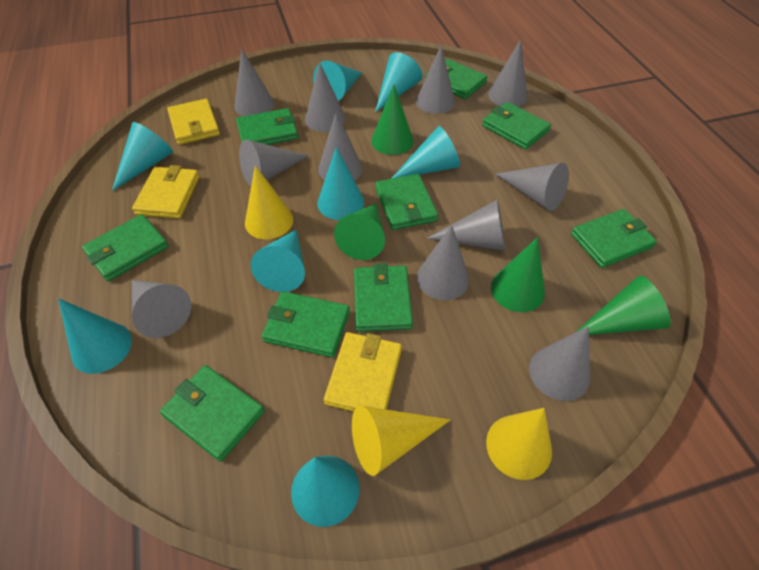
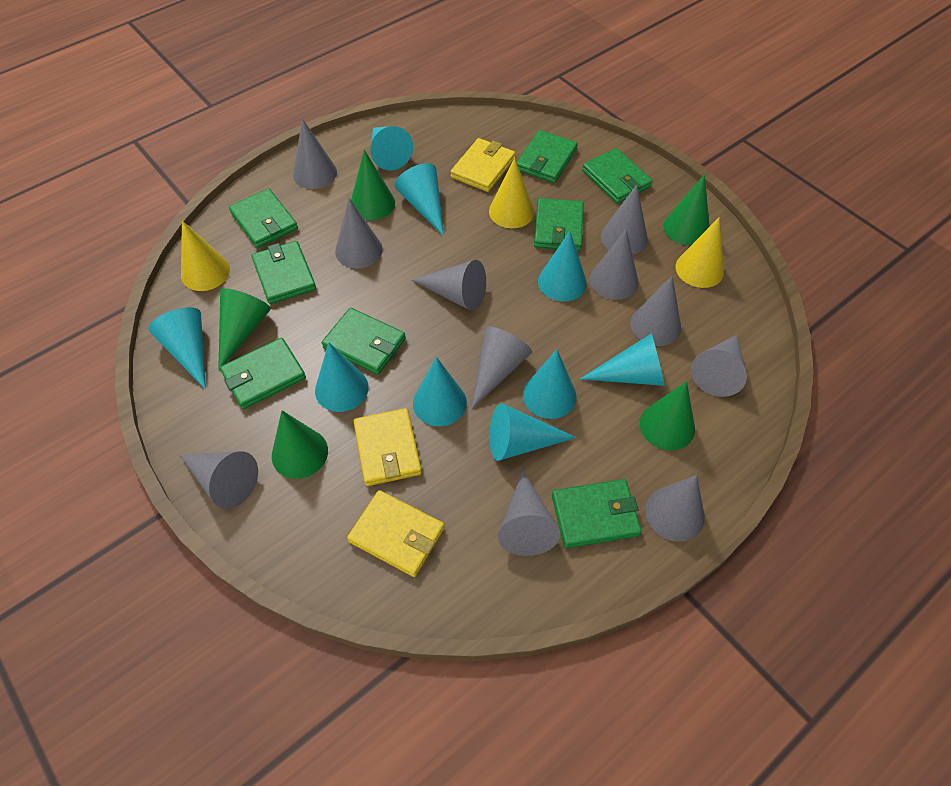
green cone: 4 -> 5
green wallet: 9 -> 8
turquoise cone: 8 -> 9

